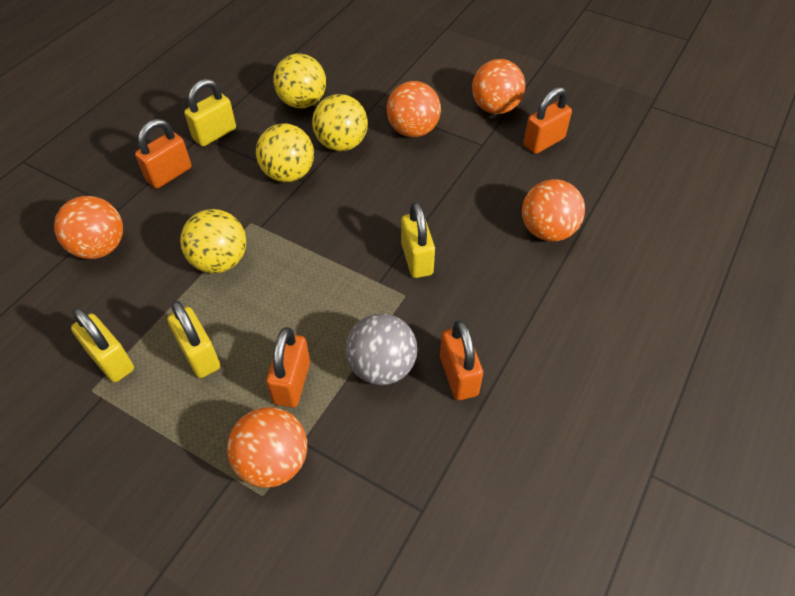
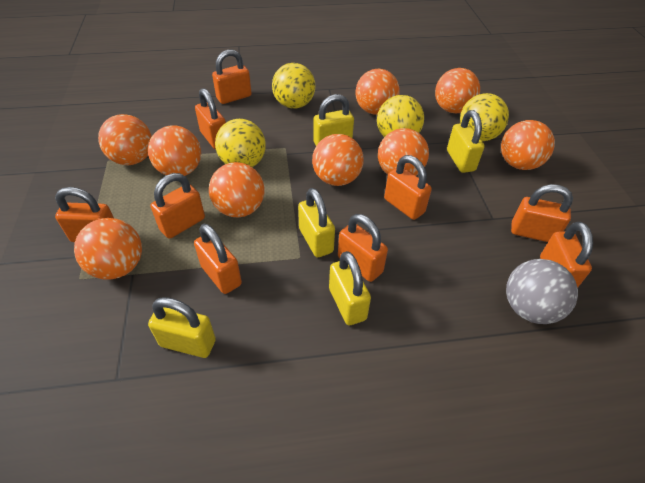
orange ball: 5 -> 9
orange padlock: 4 -> 9
yellow padlock: 4 -> 5

